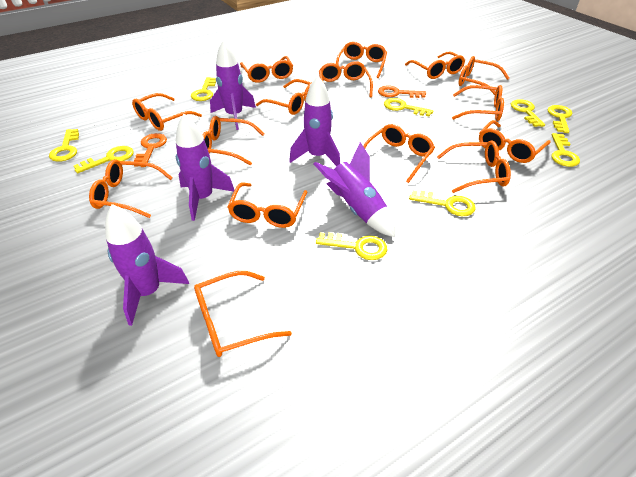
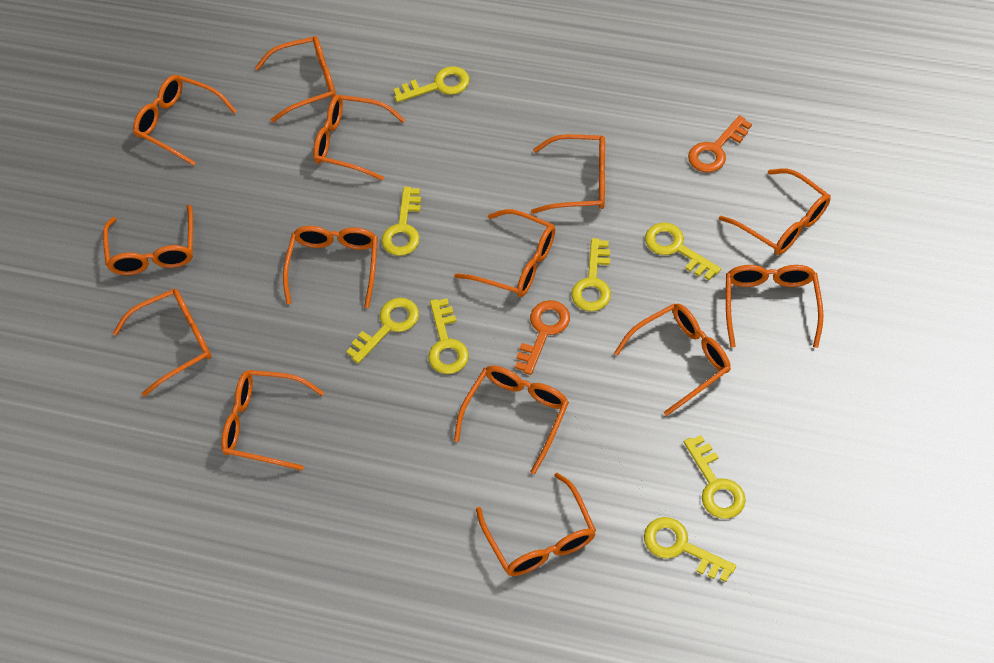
orange glasses: 15 -> 14
purple rocket: 5 -> 0
yellow key: 9 -> 8

